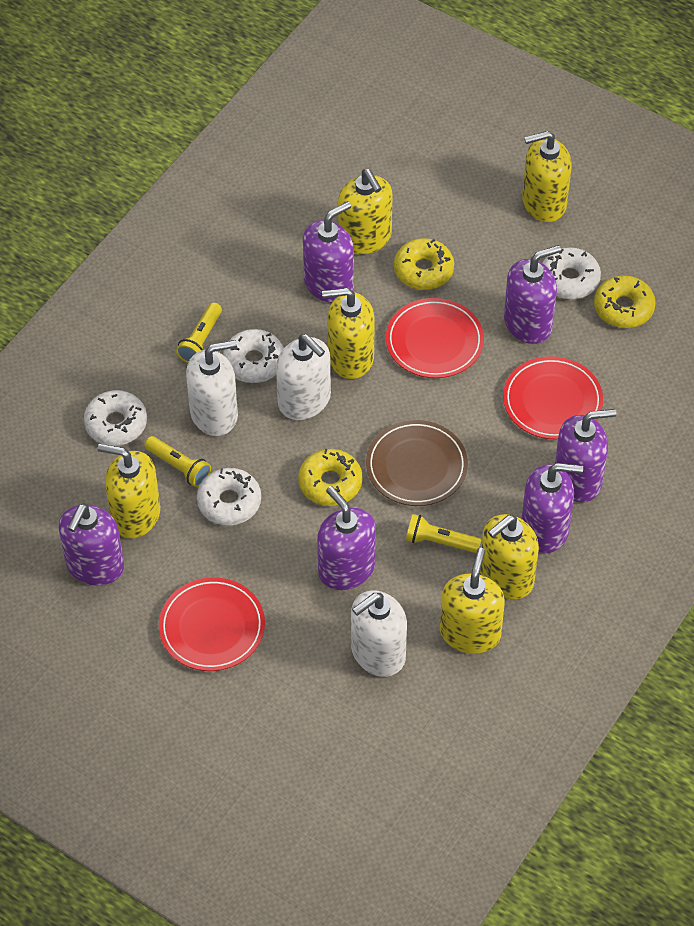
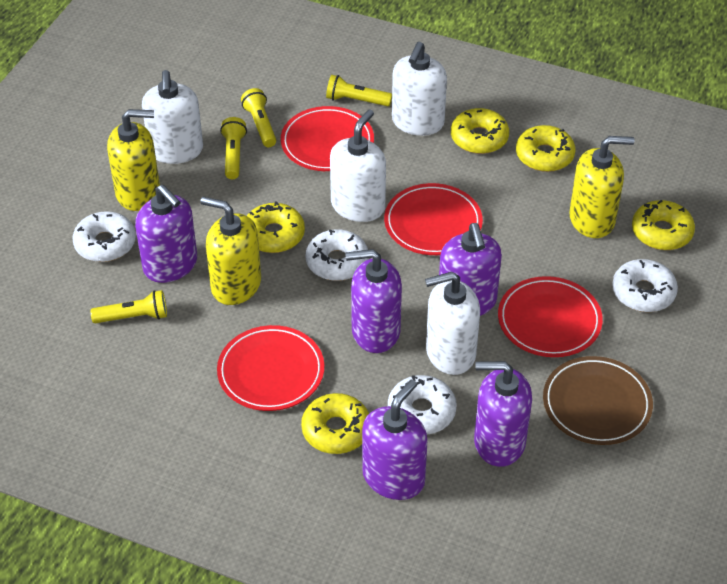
purple soap dispenser: 6 -> 5
red plate: 3 -> 4
white soap dispenser: 3 -> 4
yellow donut: 3 -> 5
yellow flashlight: 3 -> 4
yellow soap dispenser: 6 -> 3

